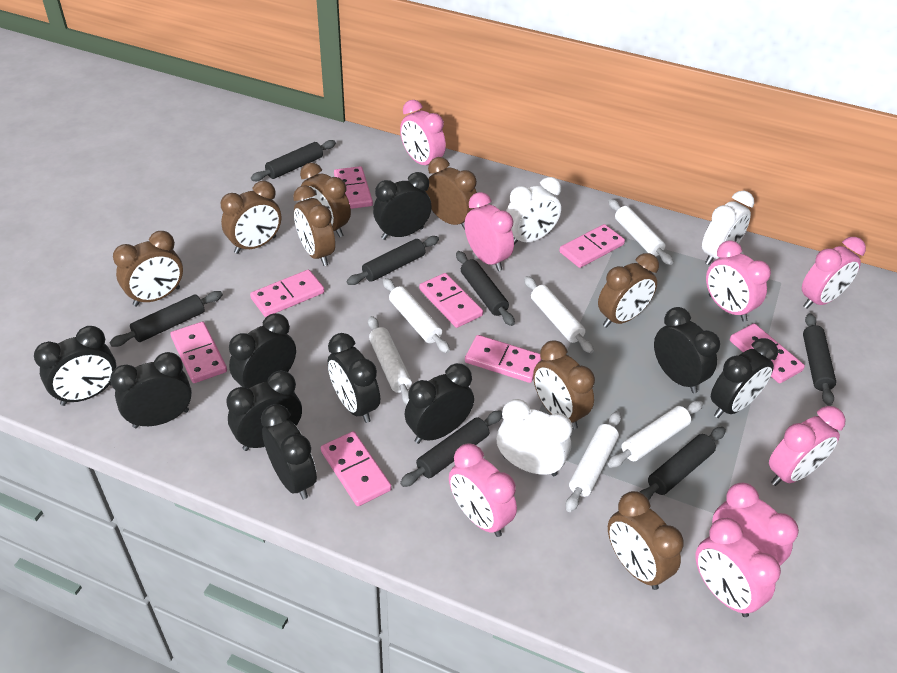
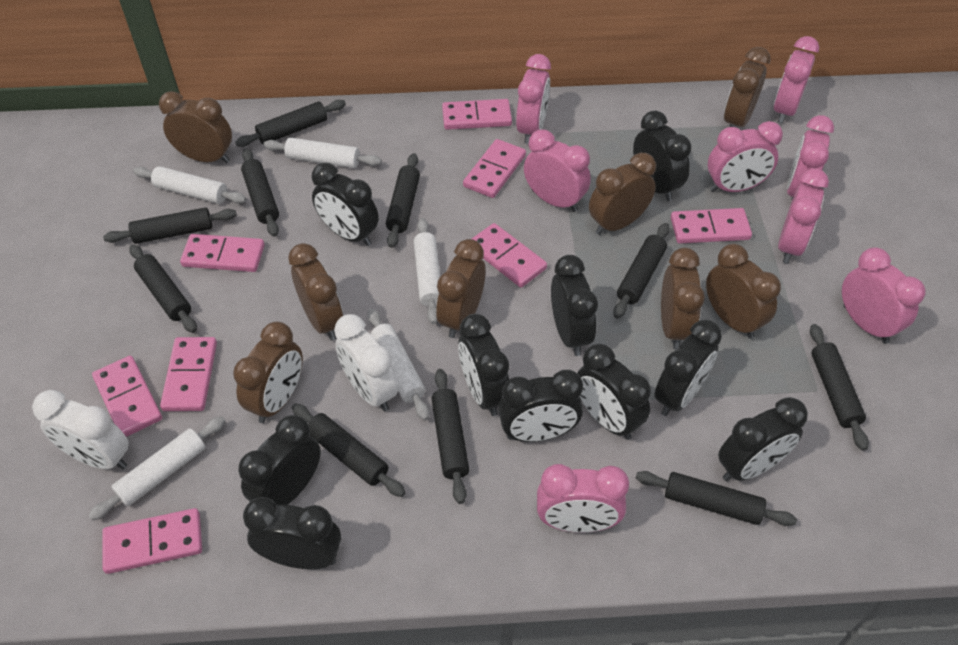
black rolling pin: 7 -> 10
white clock: 3 -> 2
white rolling pin: 6 -> 5

